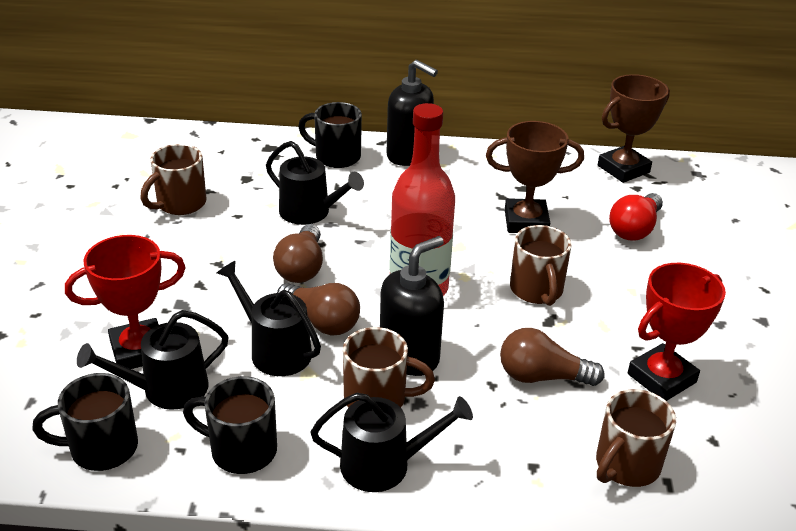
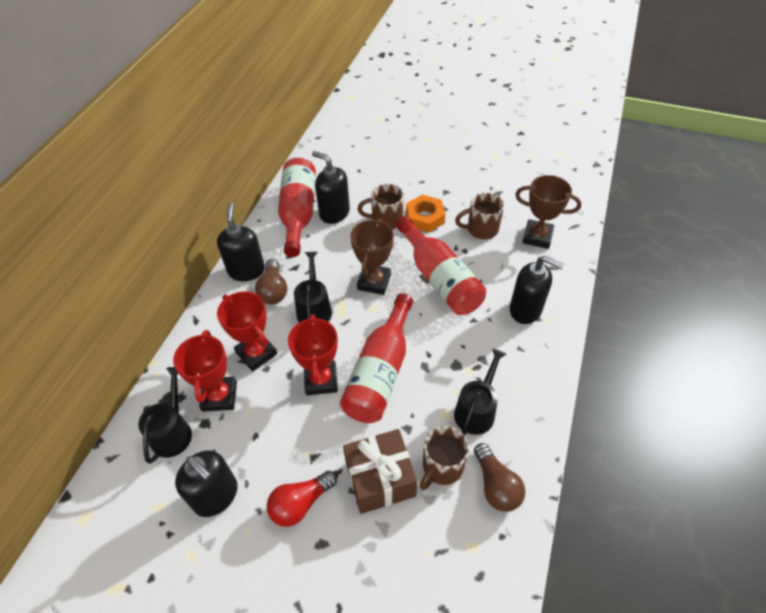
black mug: 3 -> 0
black soap dispenser: 2 -> 4
black watering can: 4 -> 3
brown gift: 0 -> 1
brown light bulb: 3 -> 2
brown mug: 4 -> 3
orange nut: 0 -> 1
red bottle: 1 -> 3
red trophy: 2 -> 3

